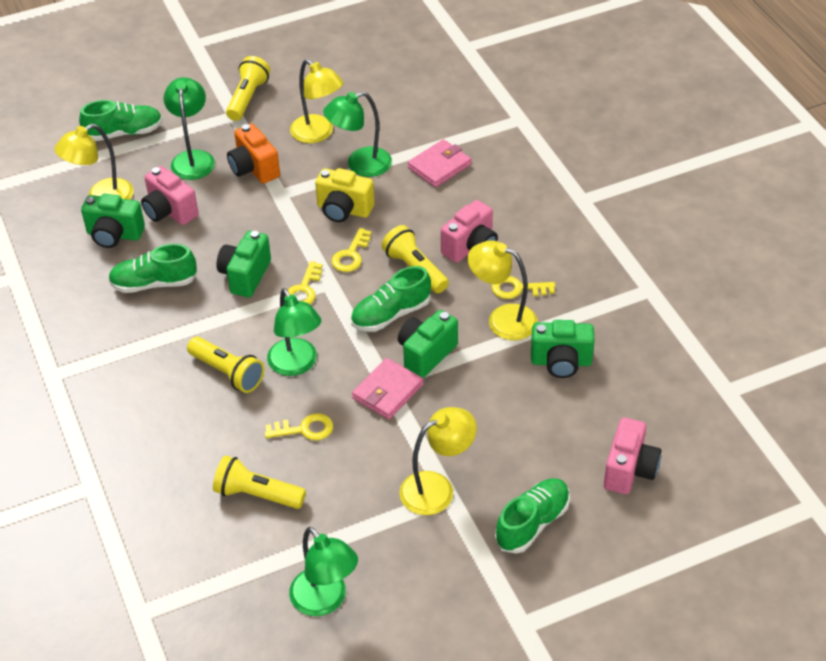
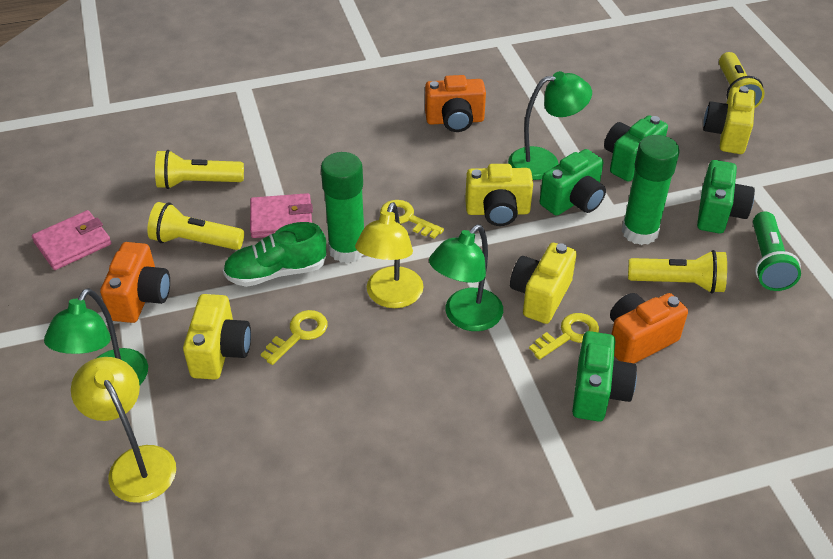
green flashlight: 0 -> 1
green glue stick: 0 -> 2
green lamp: 4 -> 3
green shoe: 4 -> 1
orange camera: 1 -> 3
pink camera: 3 -> 0
yellow camera: 1 -> 4
yellow key: 4 -> 3
yellow lamp: 4 -> 2

